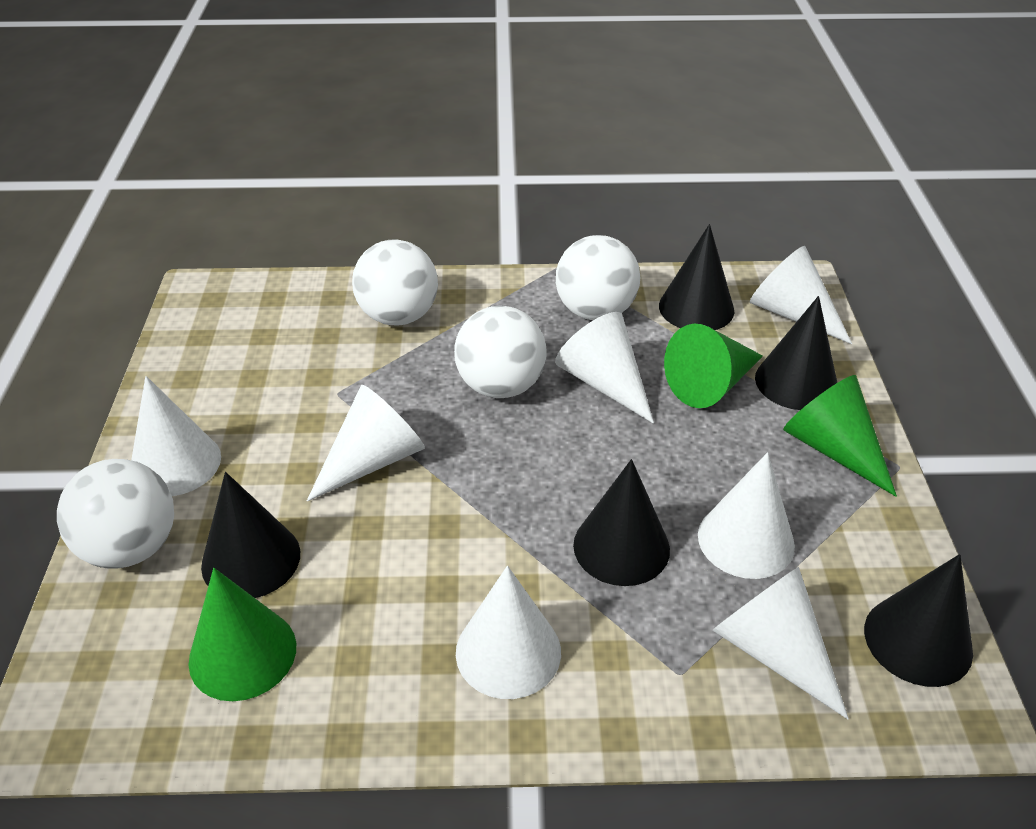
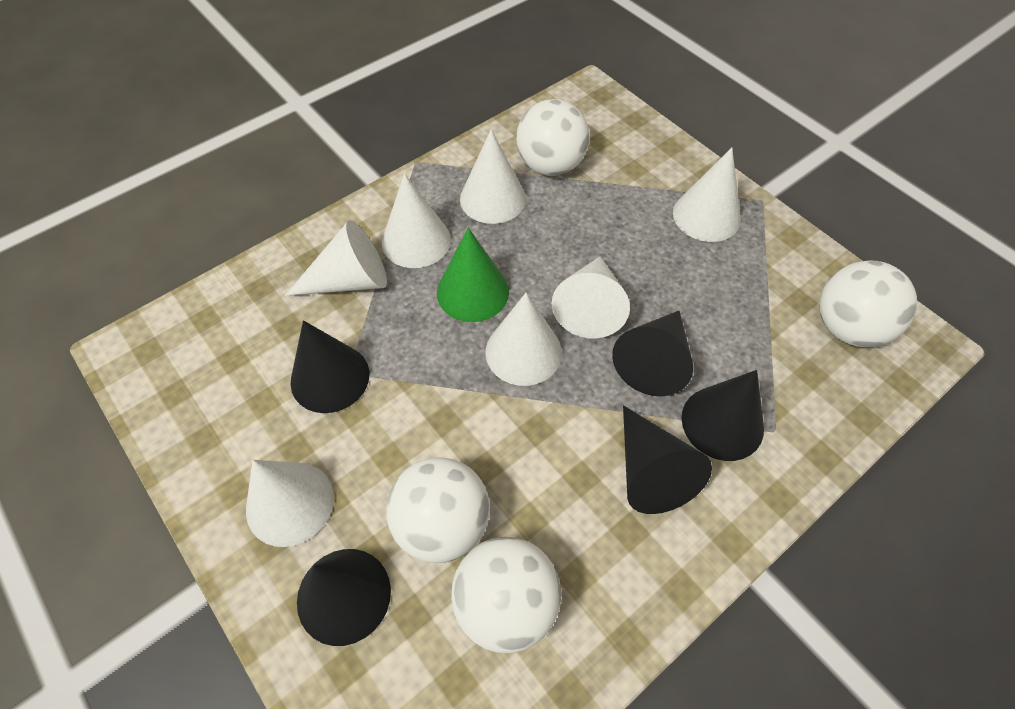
green cone: 3 -> 1

